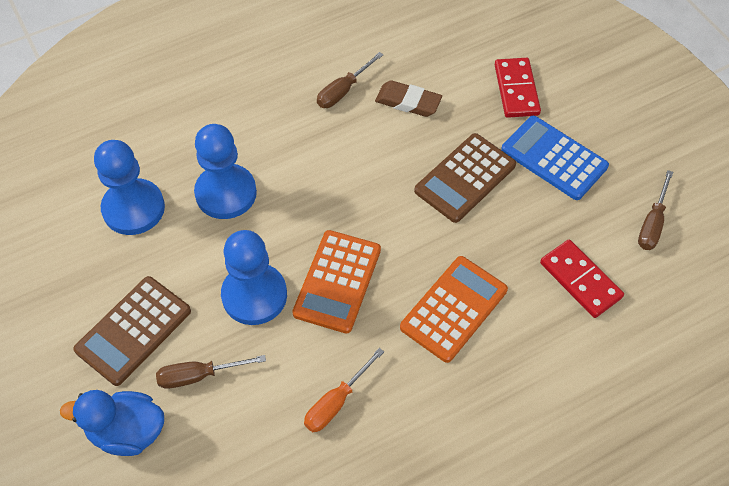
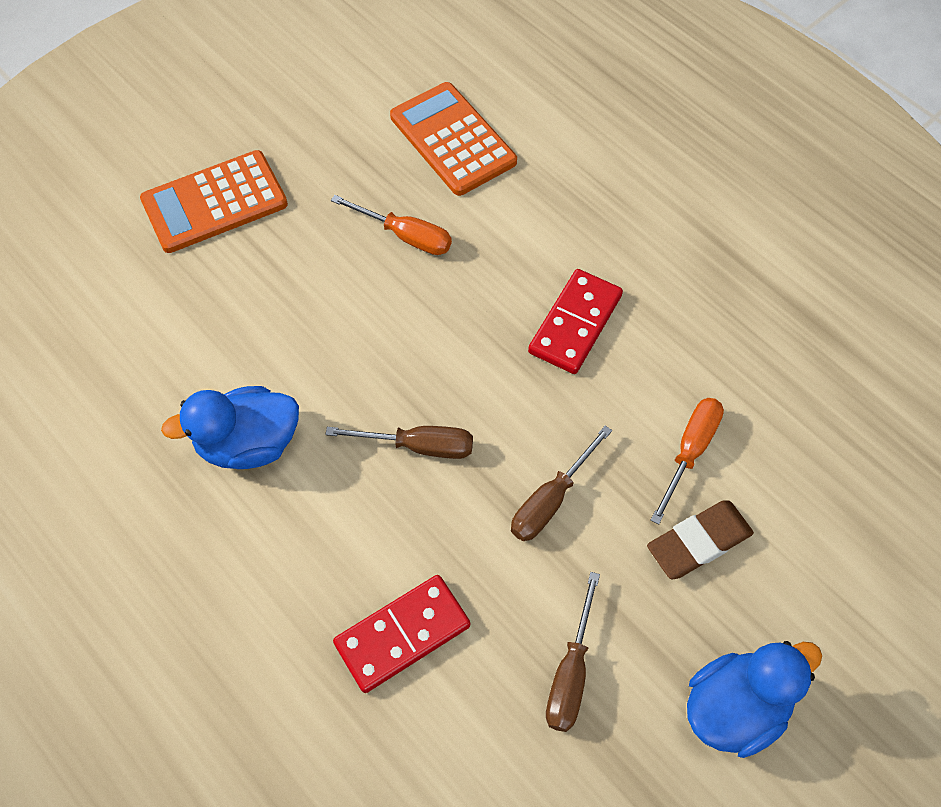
blue calculator: 1 -> 0
blue duck: 1 -> 2
blue pawn: 3 -> 0
brown calculator: 2 -> 0
orange screwdriver: 1 -> 2

